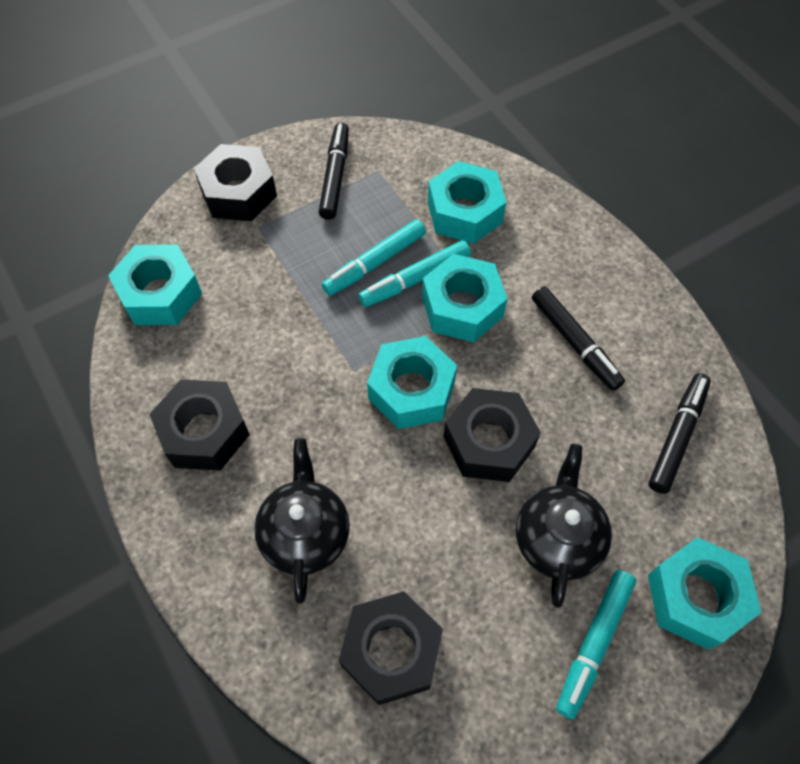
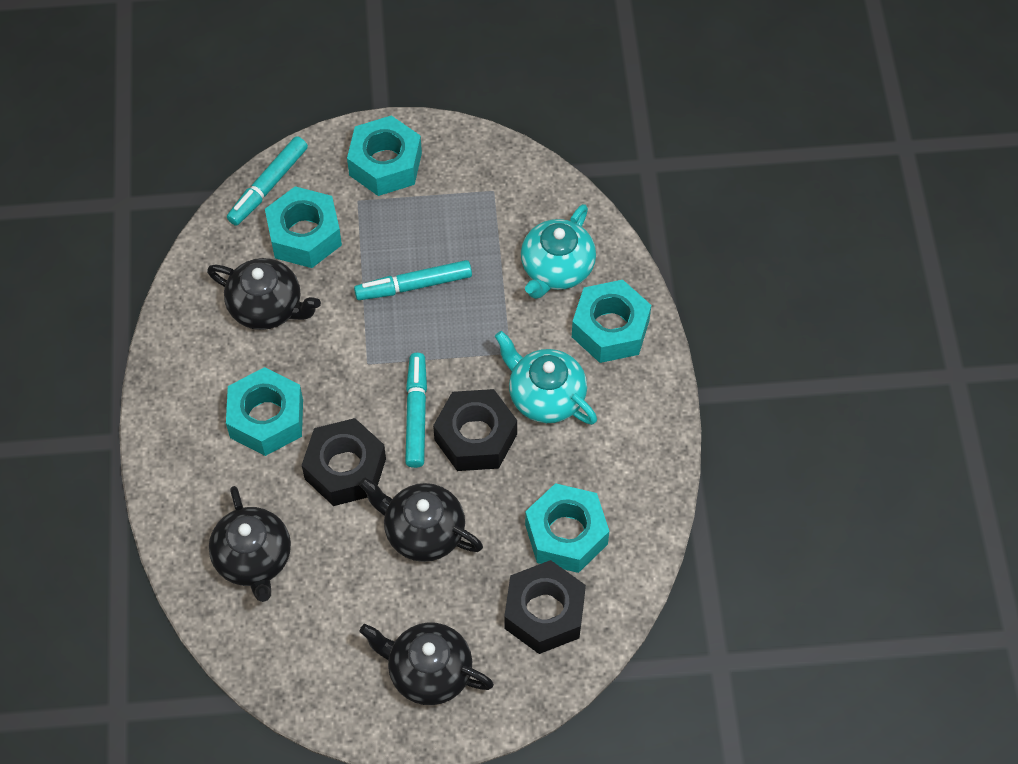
black marker: 3 -> 0
black nut: 4 -> 3
black teapot: 2 -> 4
turquoise teapot: 0 -> 2

